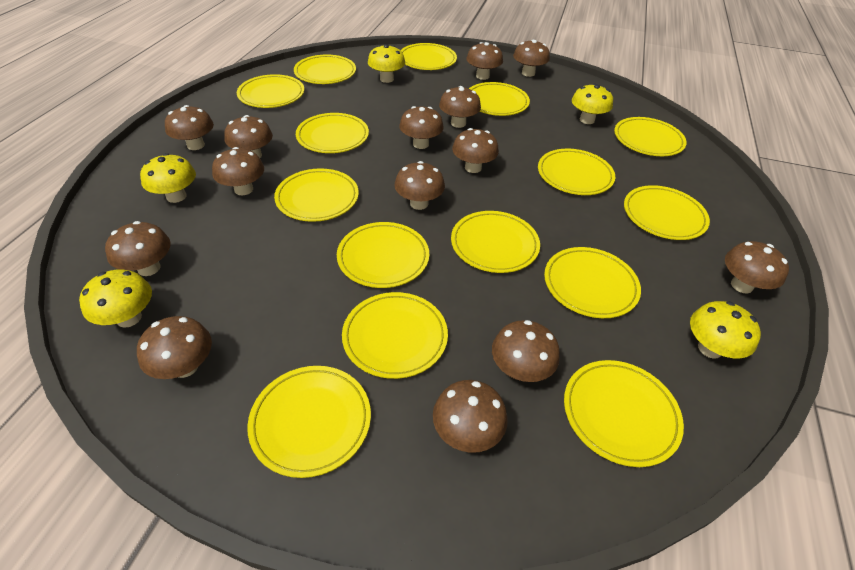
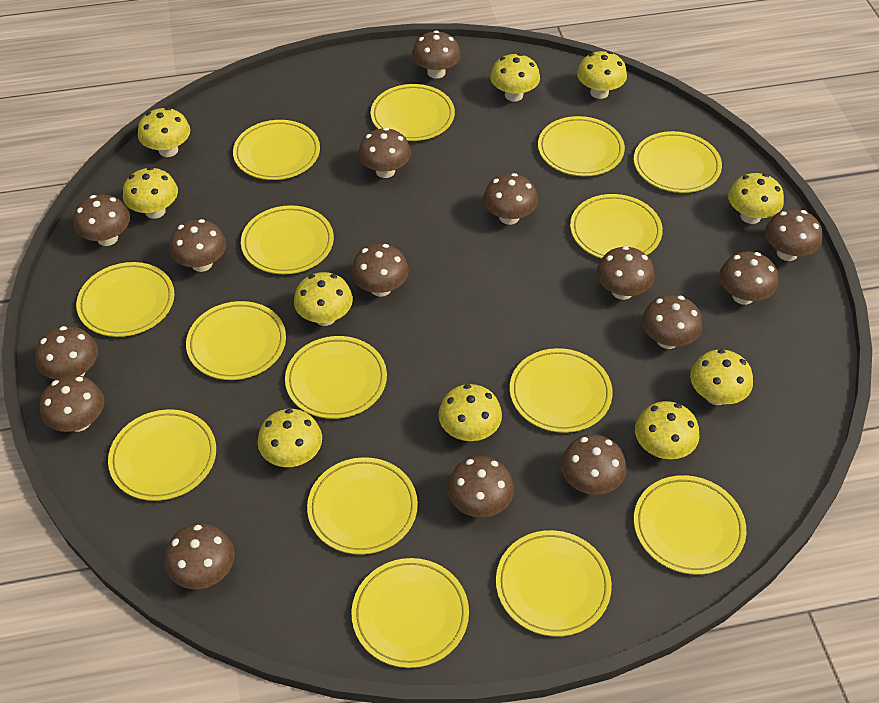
brown mushroom: 14 -> 15
yellow mushroom: 5 -> 10

